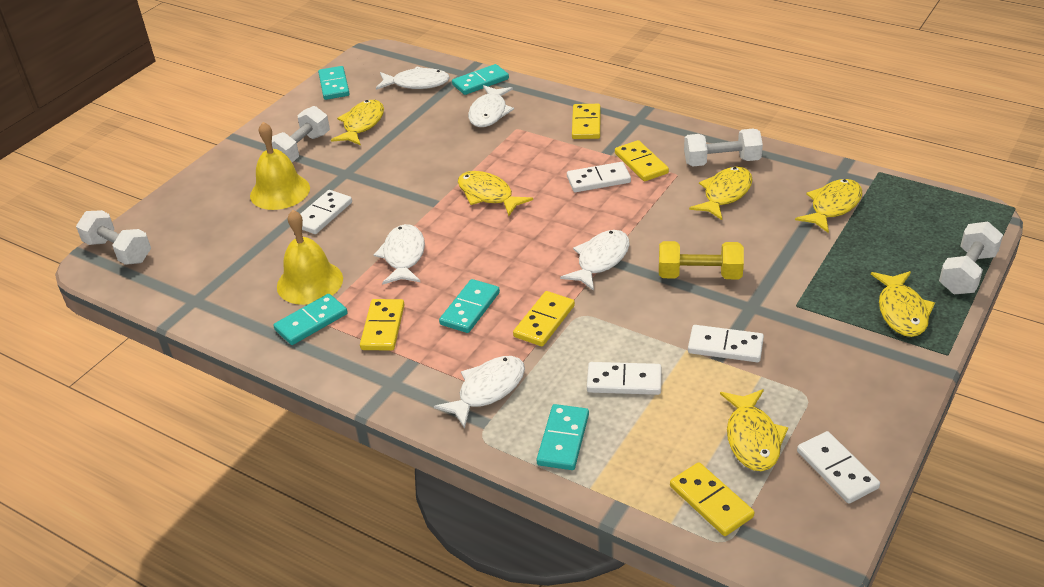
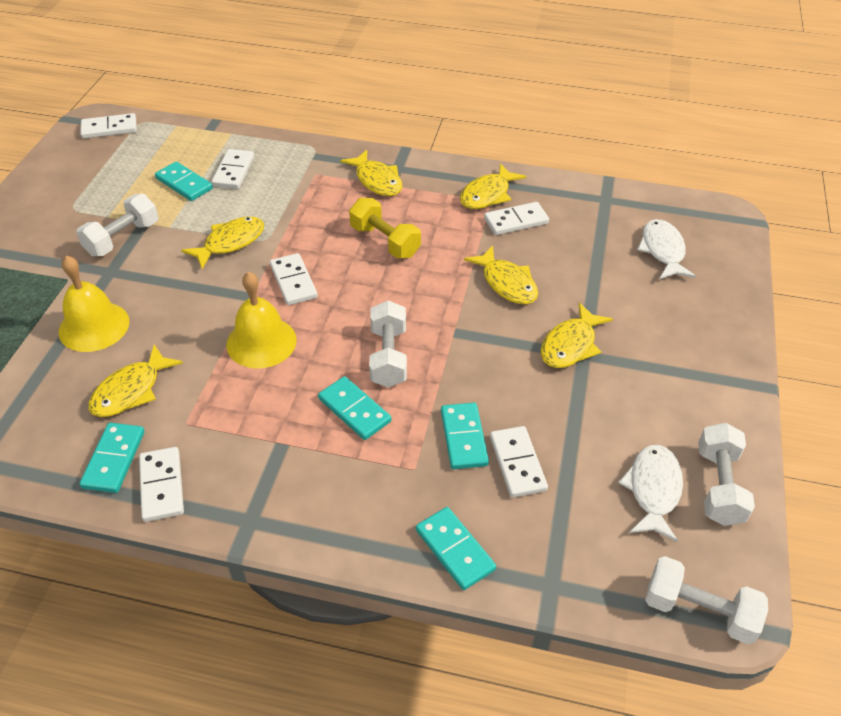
white domino: 5 -> 6
white fish: 5 -> 2
yellow domino: 5 -> 0

